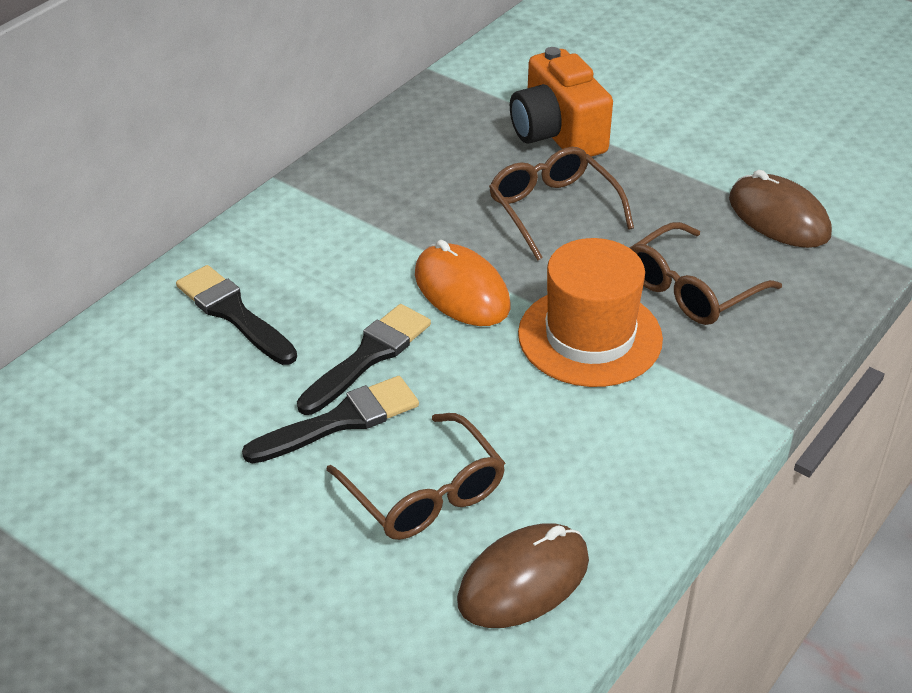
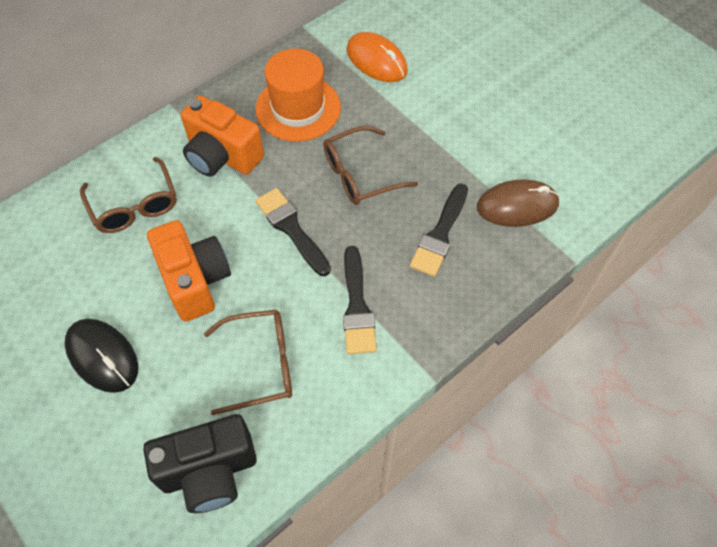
black camera: 0 -> 1
black mouse: 0 -> 1
brown mouse: 2 -> 1
orange camera: 1 -> 2

